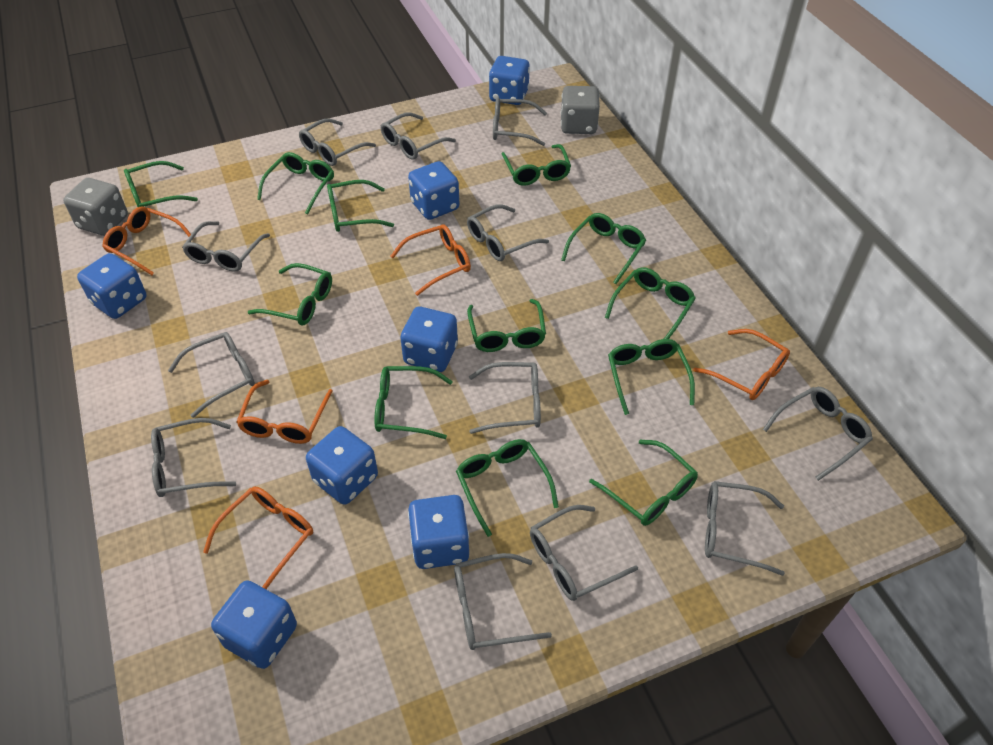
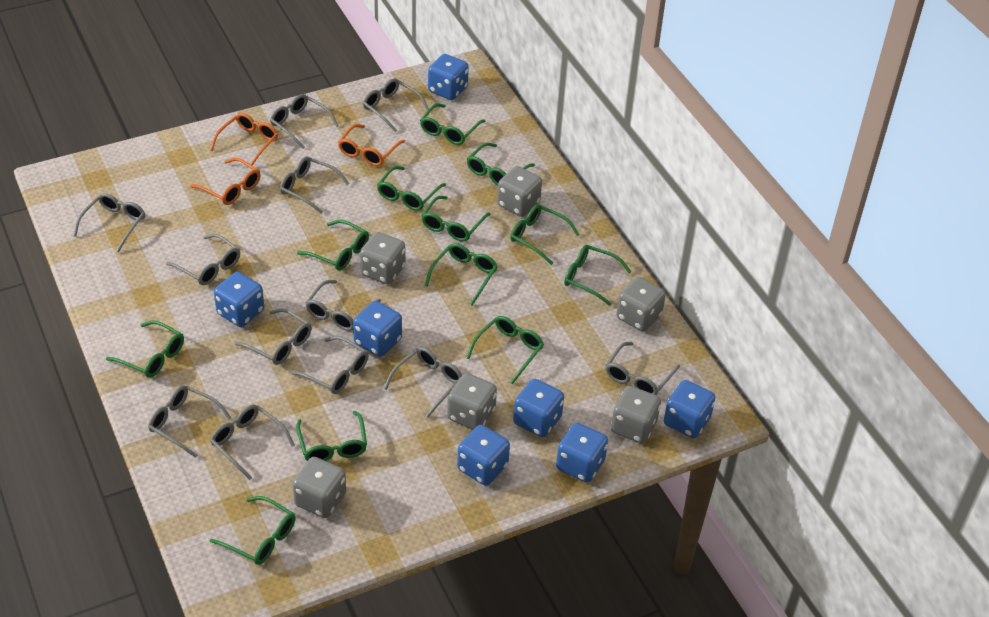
grey dice: 2 -> 6
orange glasses: 5 -> 3

